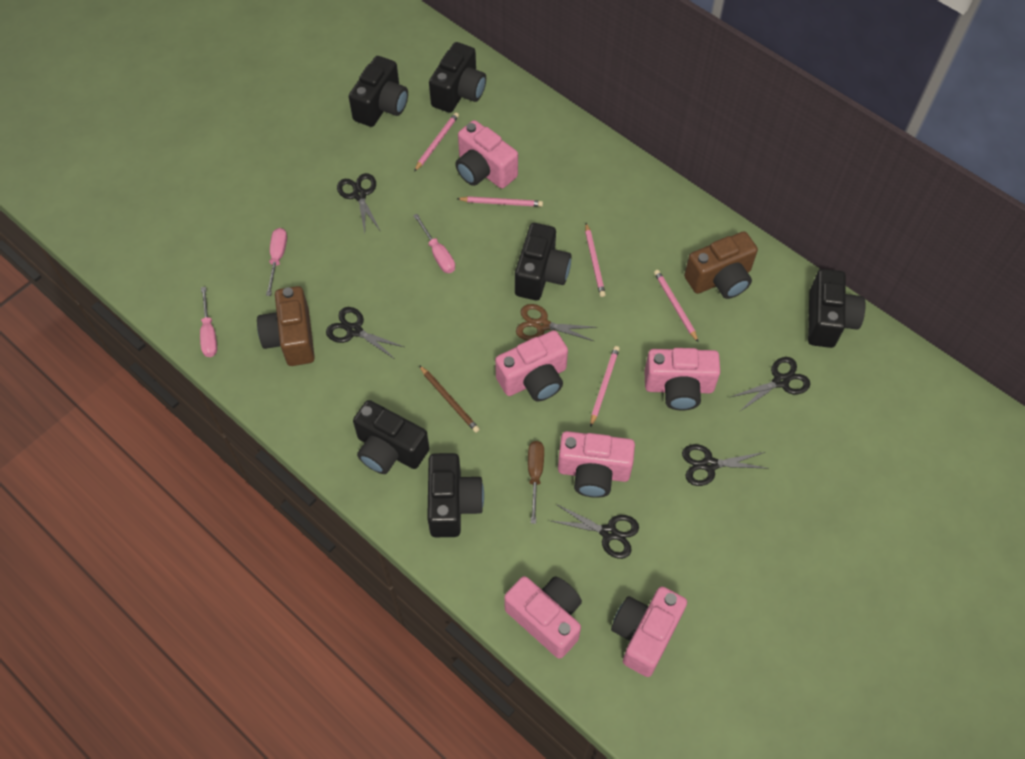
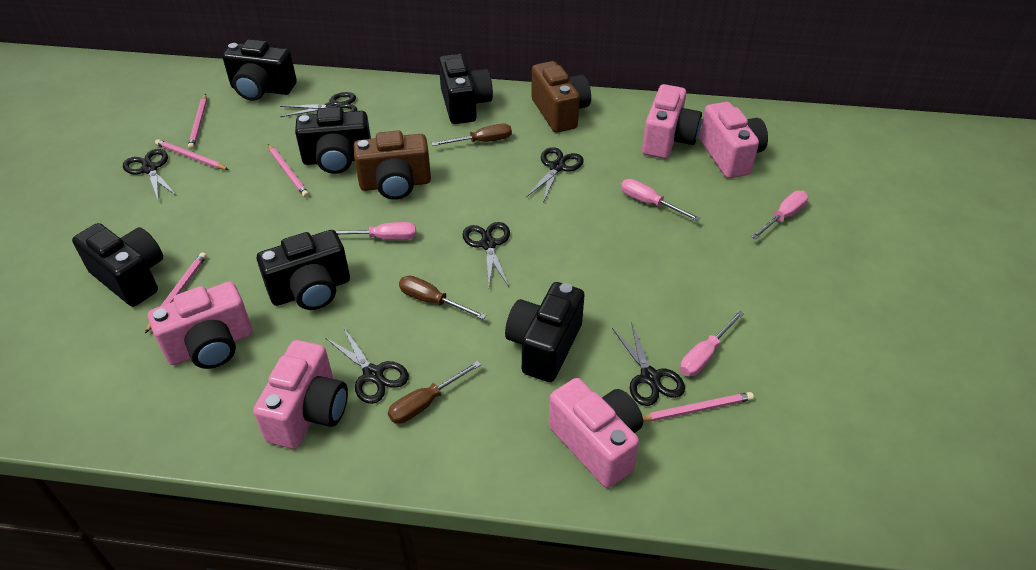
black scissors: 5 -> 6
brown pencil: 1 -> 0
brown scissors: 1 -> 0
brown screwdriver: 1 -> 3
pink camera: 6 -> 5
pink screwdriver: 3 -> 4

